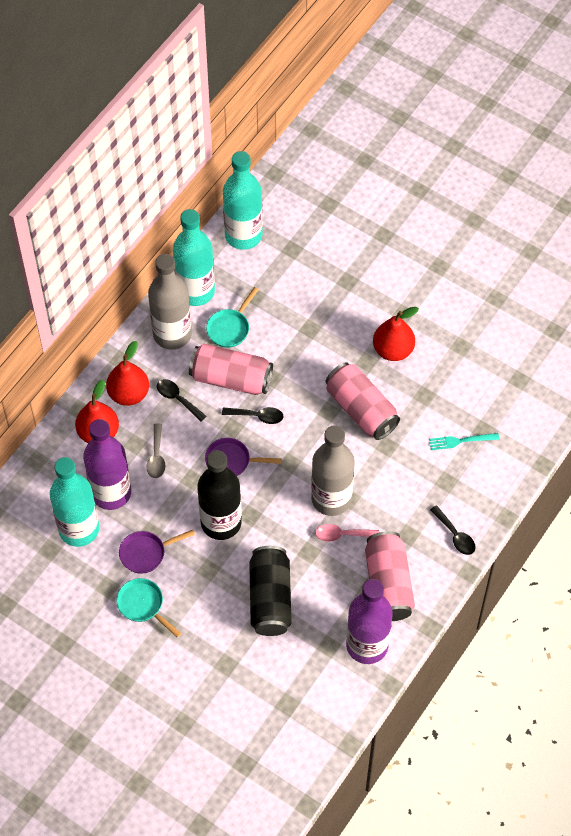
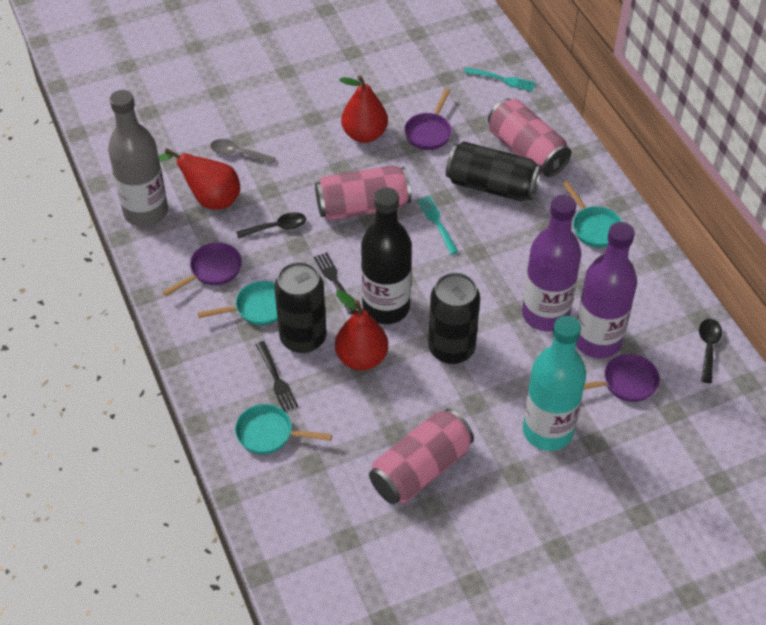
black can: 1 -> 3
black fork: 0 -> 2
black spoon: 3 -> 2
grey bottle: 2 -> 1
pink spoon: 1 -> 0
purple pan: 2 -> 3
turquoise bottle: 3 -> 1
turquoise fork: 1 -> 2
turquoise pan: 2 -> 3

